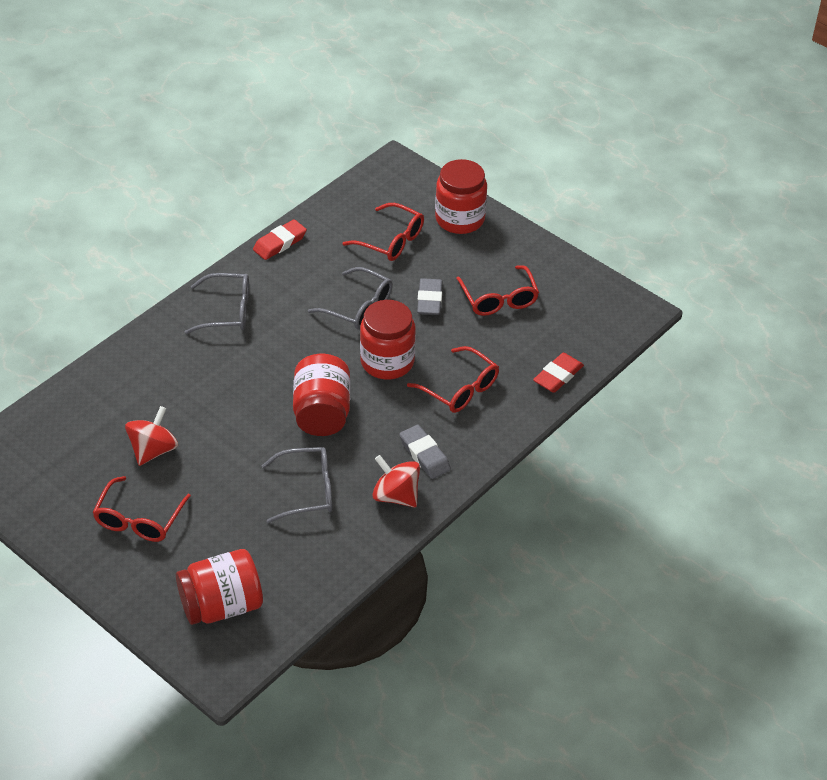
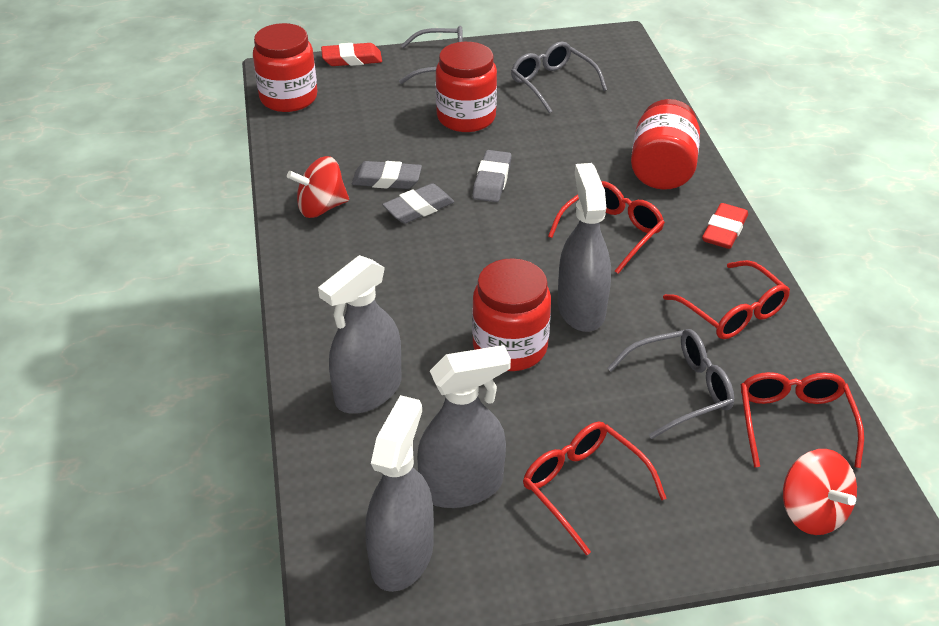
grey eraser: 2 -> 3
grey spray bottle: 0 -> 4

